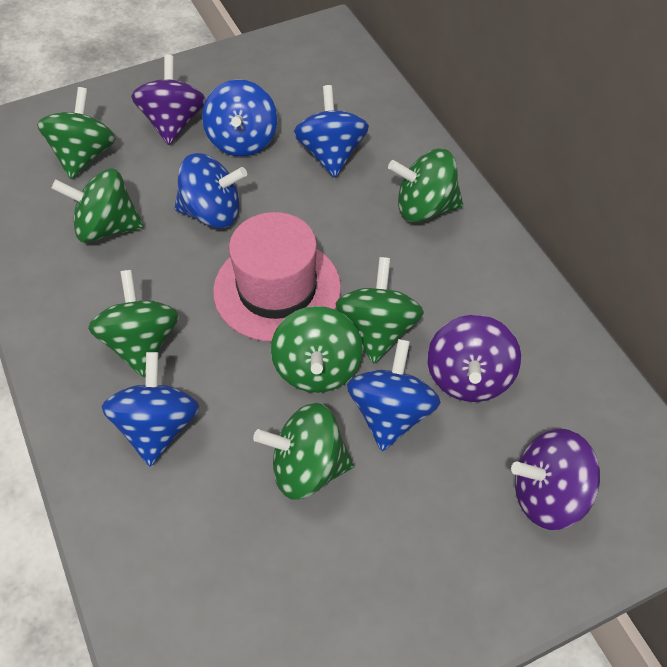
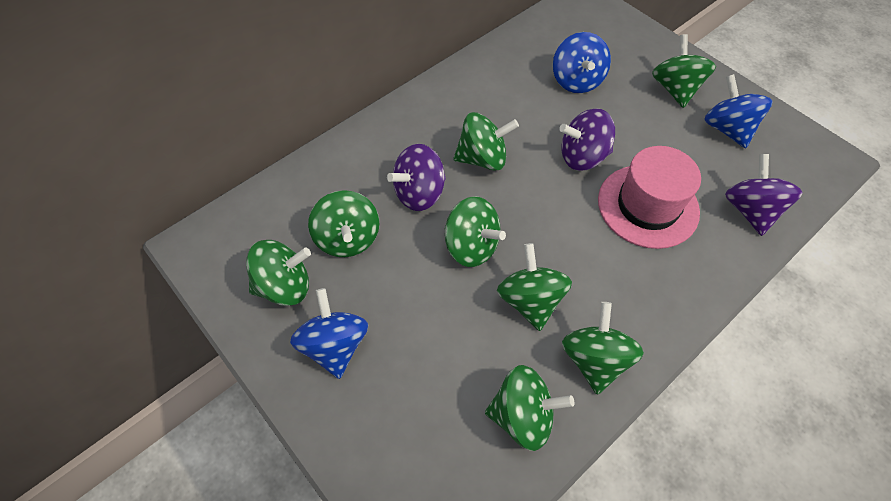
blue spinning top: 5 -> 3
green spinning top: 7 -> 8

